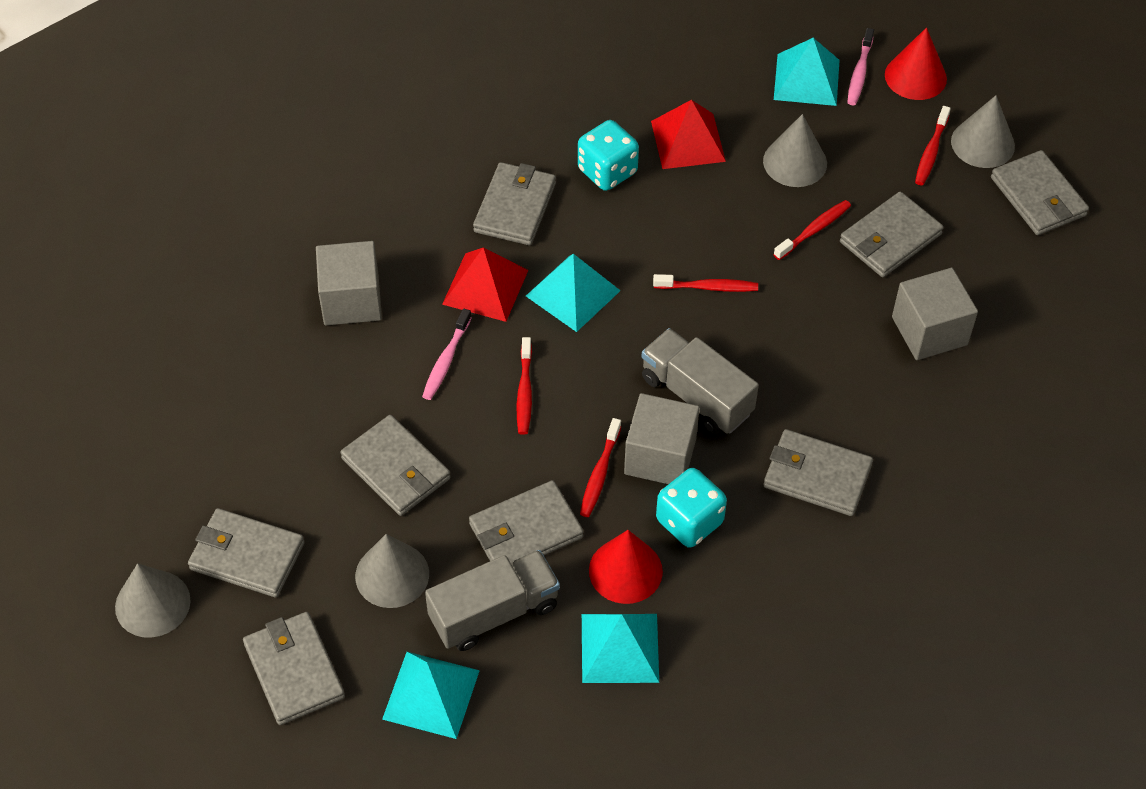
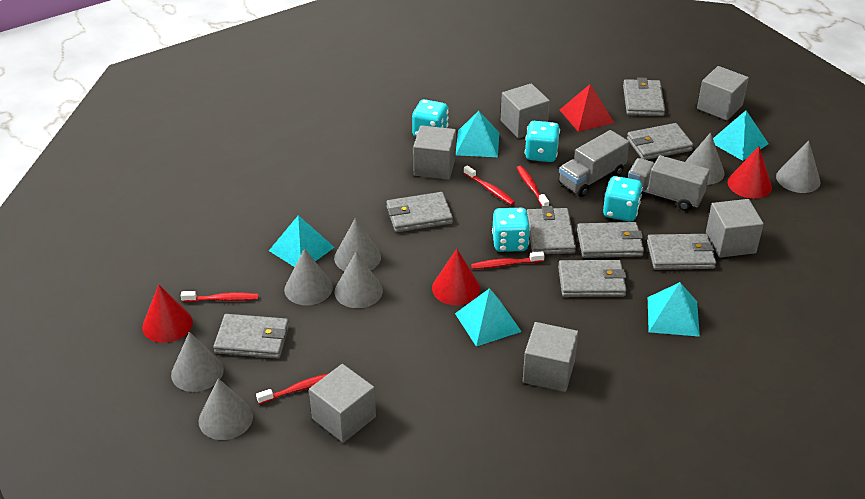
grey cone: 4 -> 7
grey cube: 3 -> 6
pink toothbrush: 2 -> 0
red cone: 2 -> 3
red pyramid: 2 -> 1
turquoise dice: 2 -> 4
turquoise pyramid: 4 -> 5

